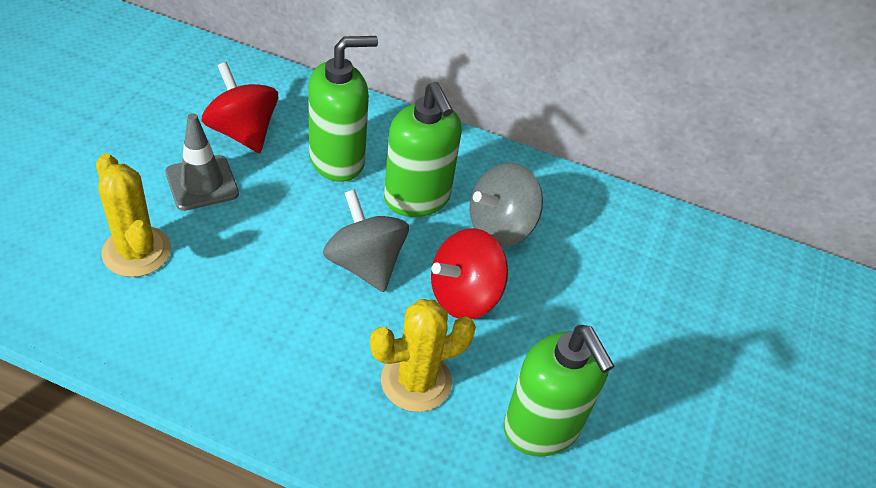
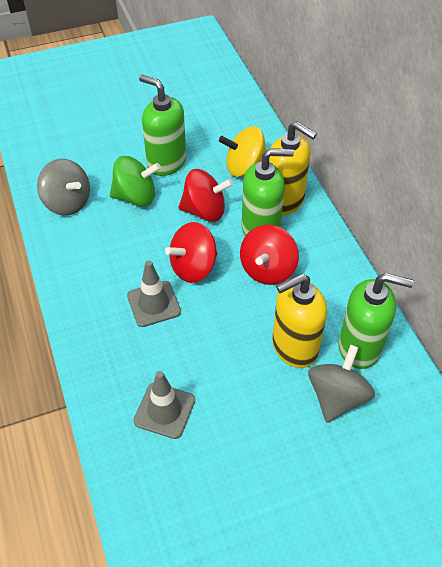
green spinning top: 0 -> 1
grey traffic cone: 1 -> 2
red spinning top: 2 -> 3
yellow cactus: 2 -> 0
yellow soap dispenser: 0 -> 2
yellow spinning top: 0 -> 1

